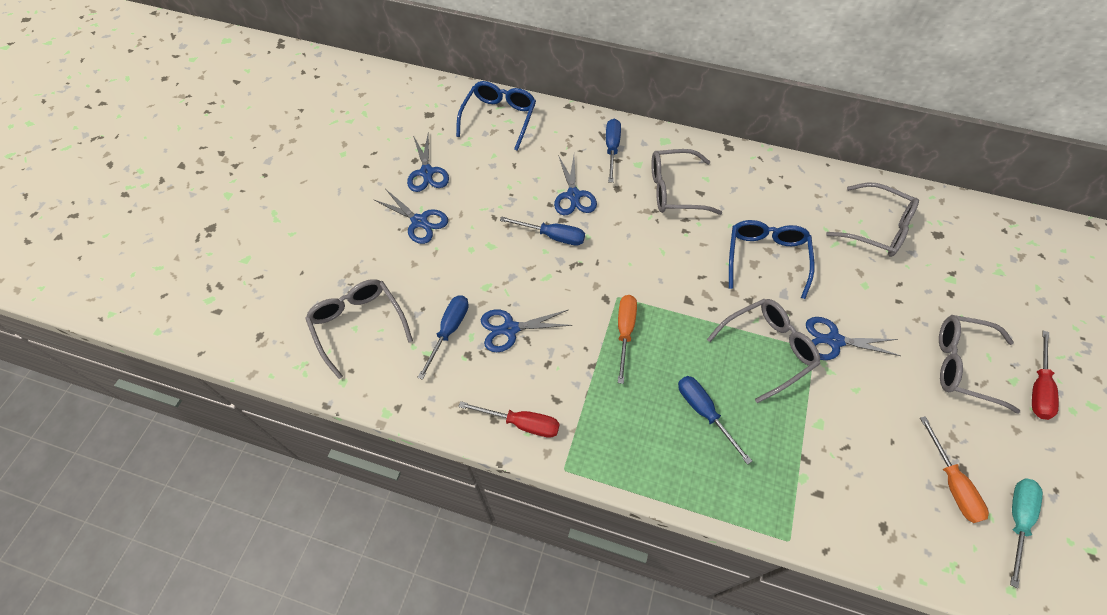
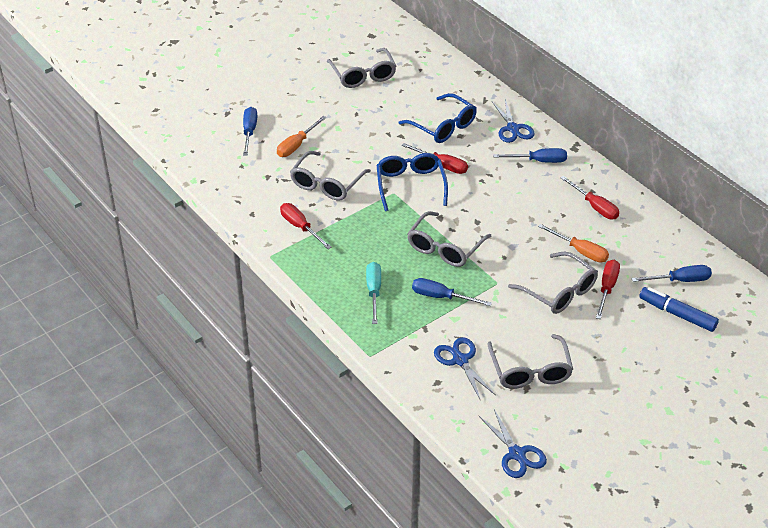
blue marker: 0 -> 1
blue scissors: 5 -> 3
red screwdriver: 2 -> 4

